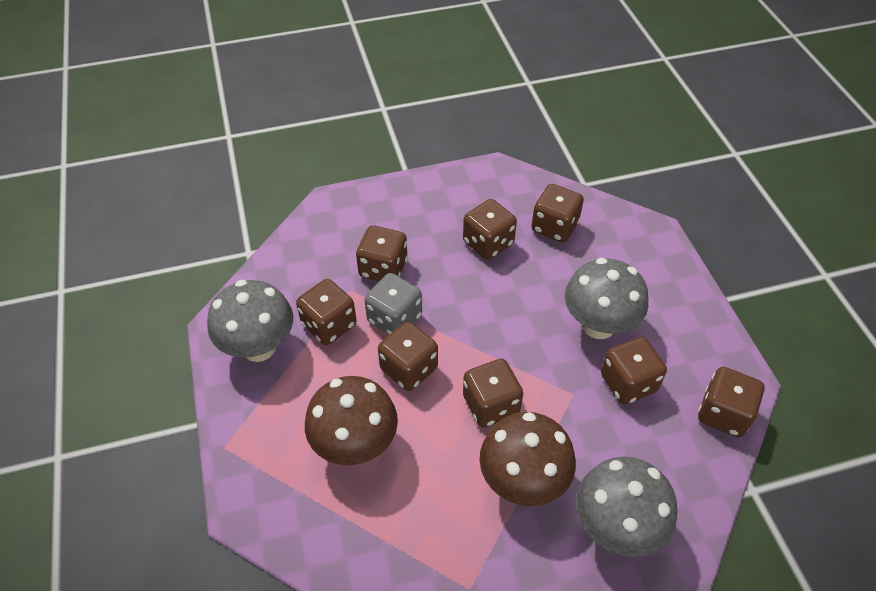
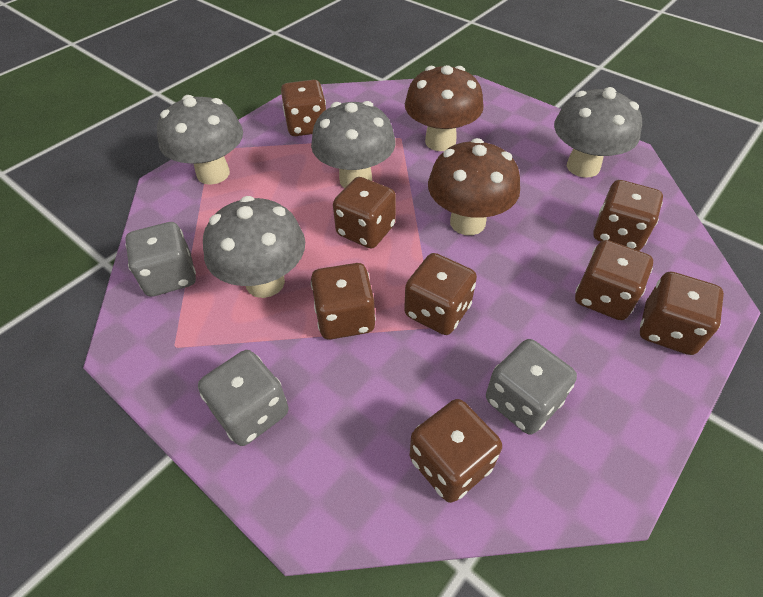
grey dice: 1 -> 3
grey mushroom: 3 -> 4

